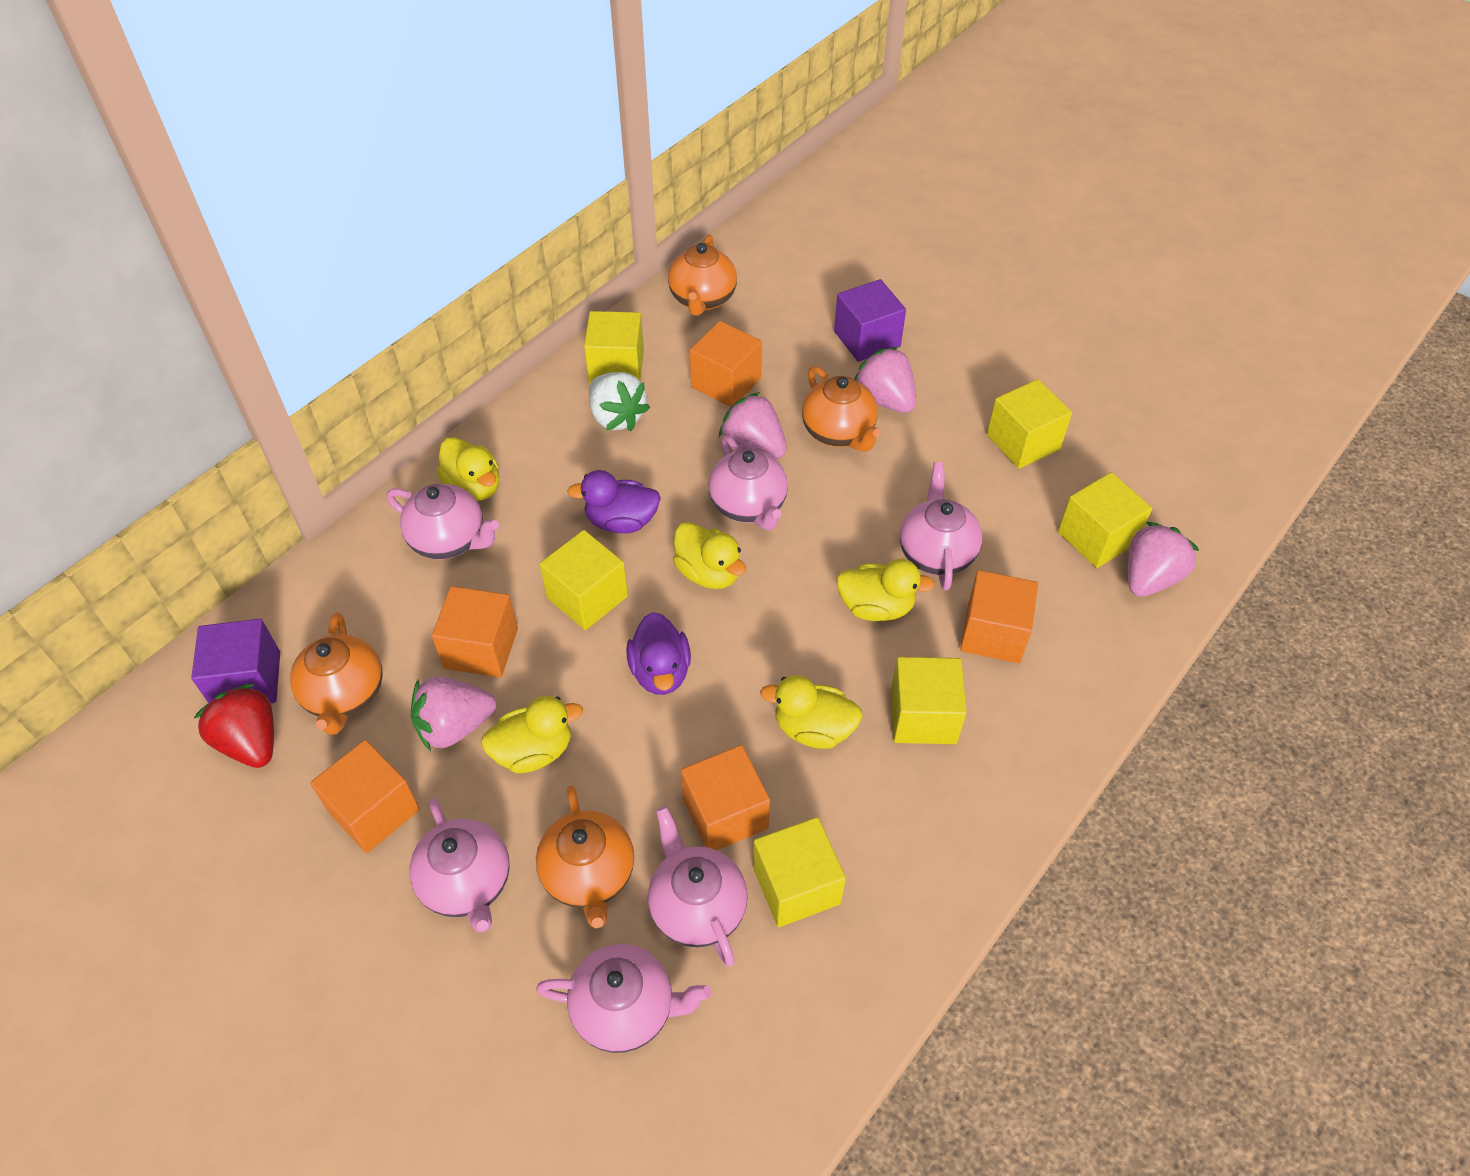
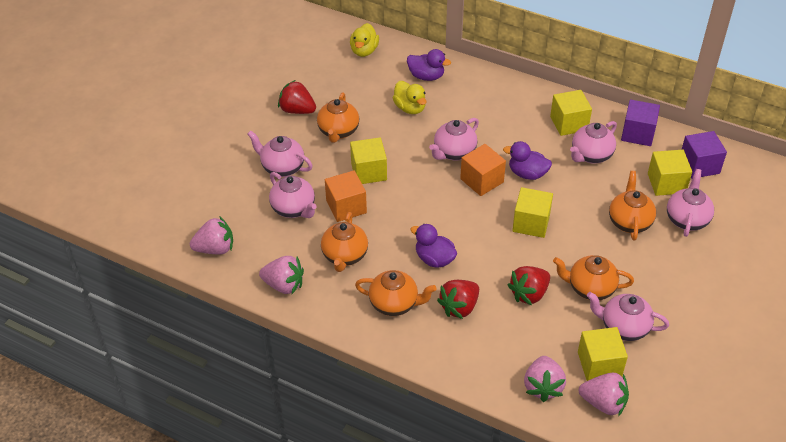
orange cube: 5 -> 2
orange teapot: 4 -> 5
purple duck: 2 -> 3
red strawberry: 1 -> 3
white strawberry: 1 -> 0
yellow cube: 6 -> 5
yellow duck: 5 -> 2

